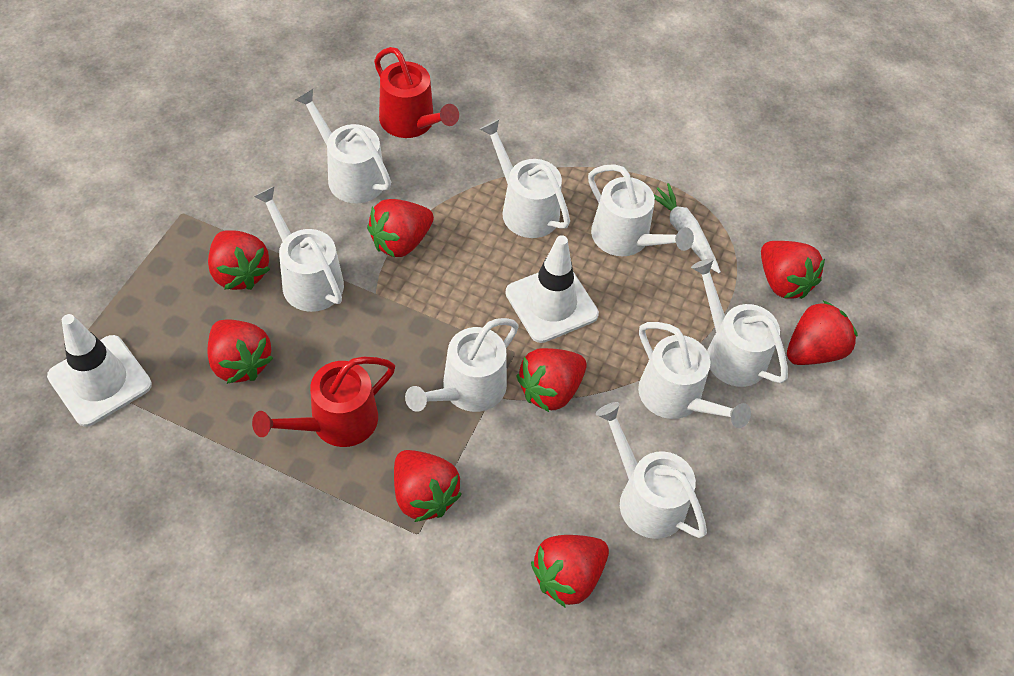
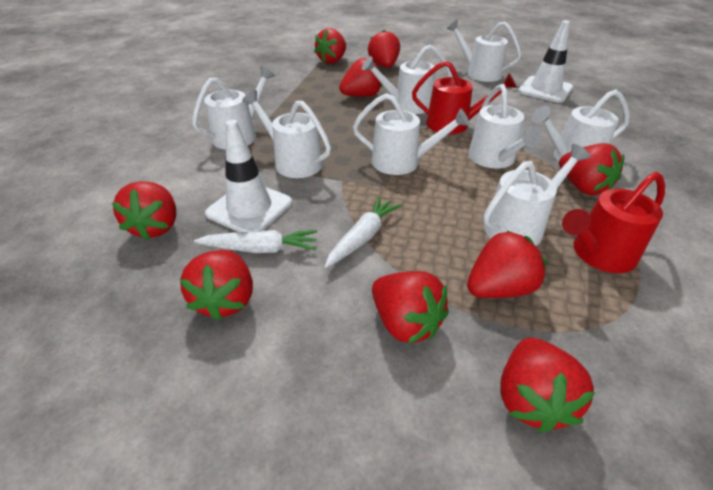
red strawberry: 8 -> 9
white carrot: 1 -> 2

